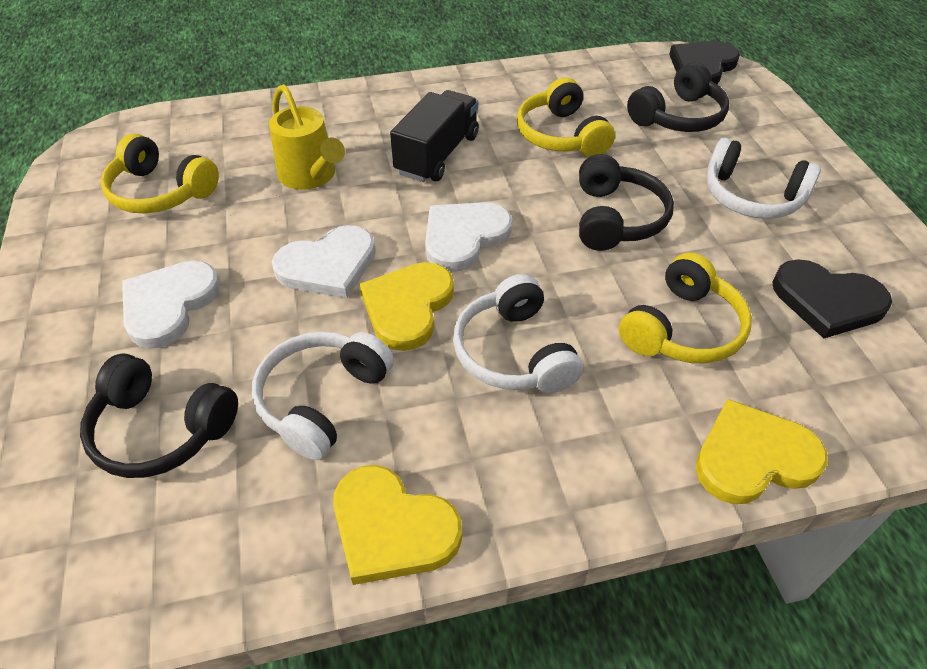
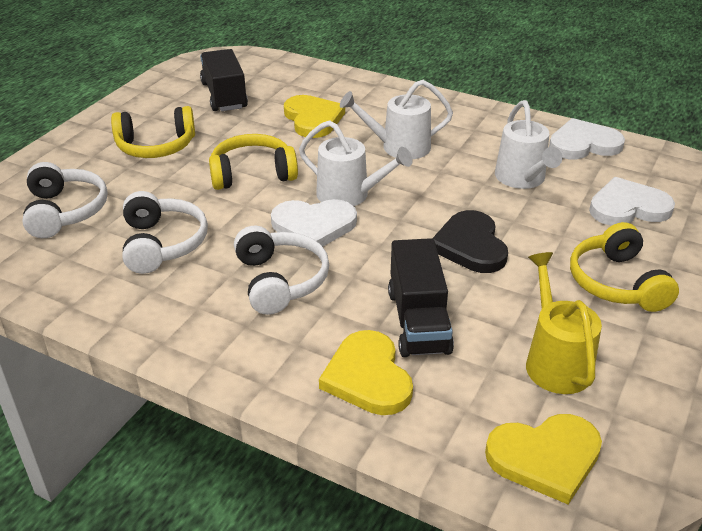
black headphones: 3 -> 0
black heart: 2 -> 1
black truck: 1 -> 2
white watering can: 0 -> 3

